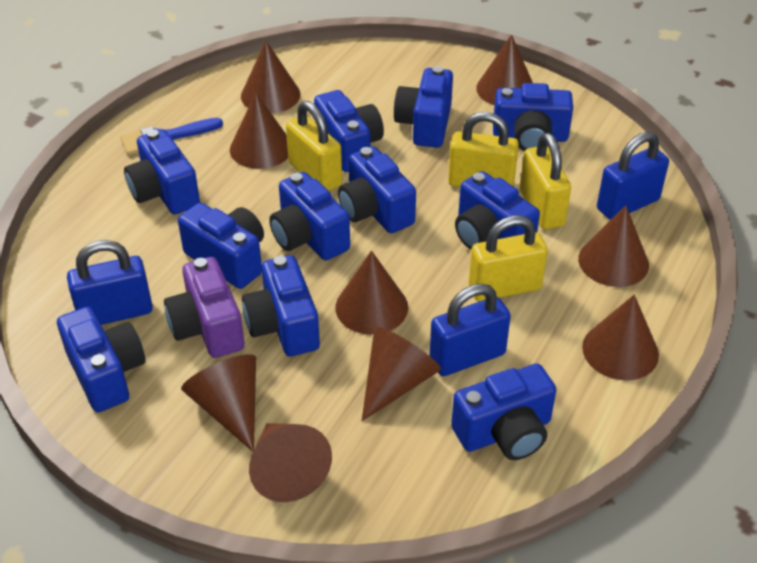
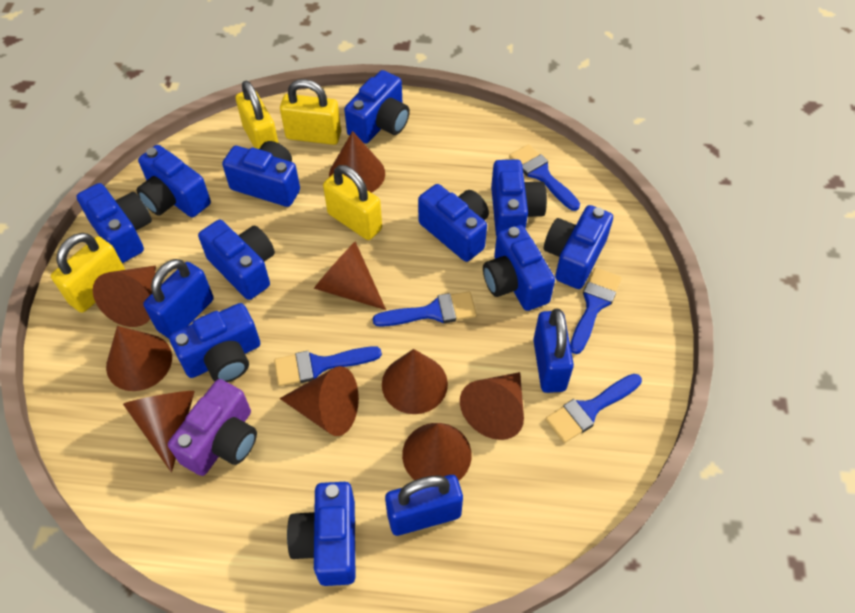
blue brush: 1 -> 5

